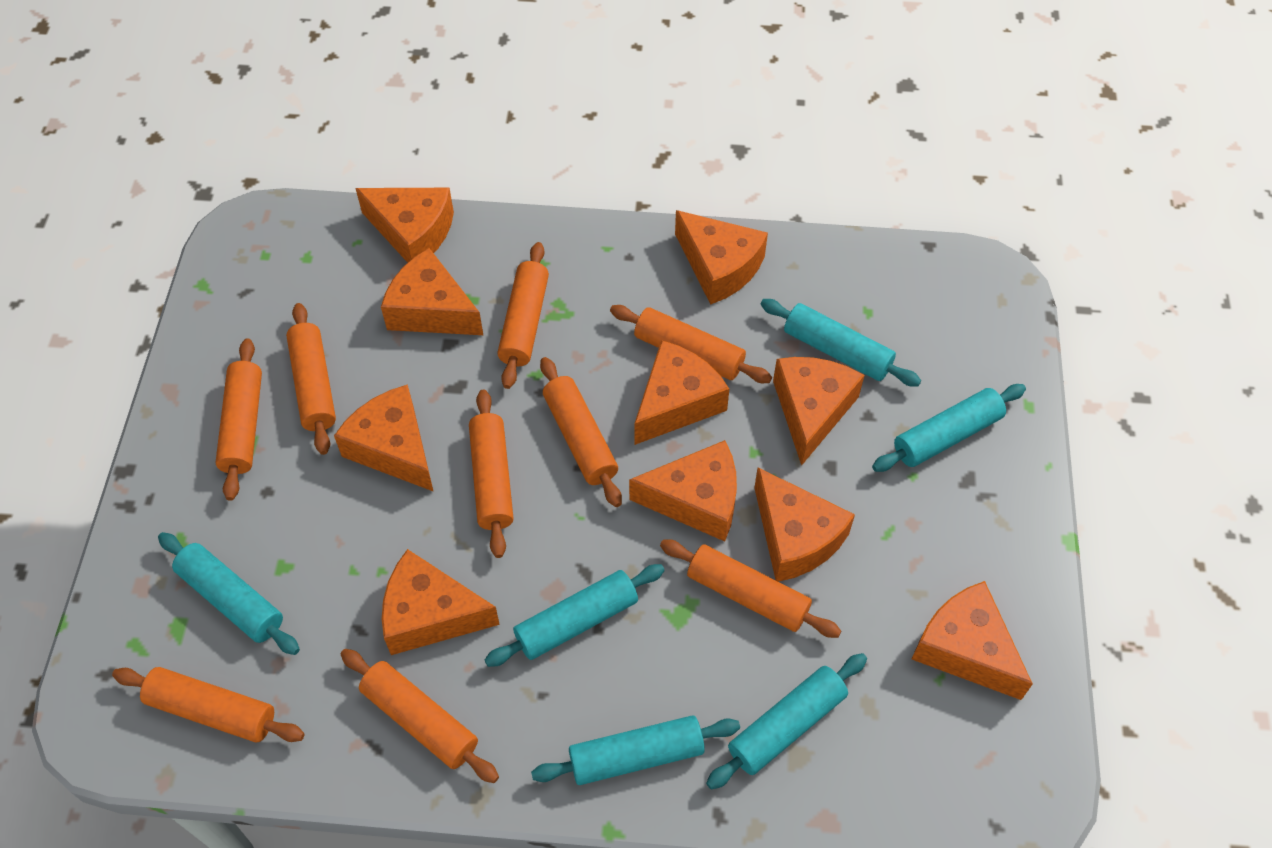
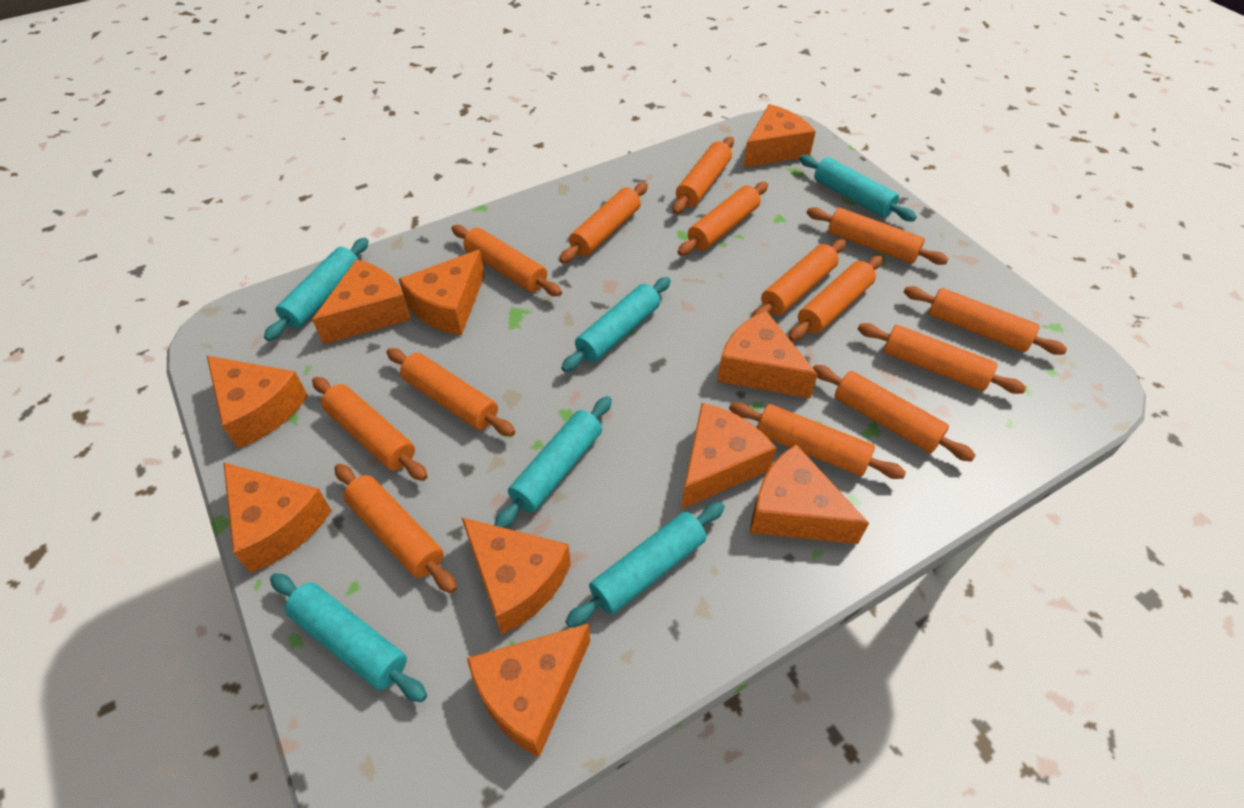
orange rolling pin: 9 -> 14

